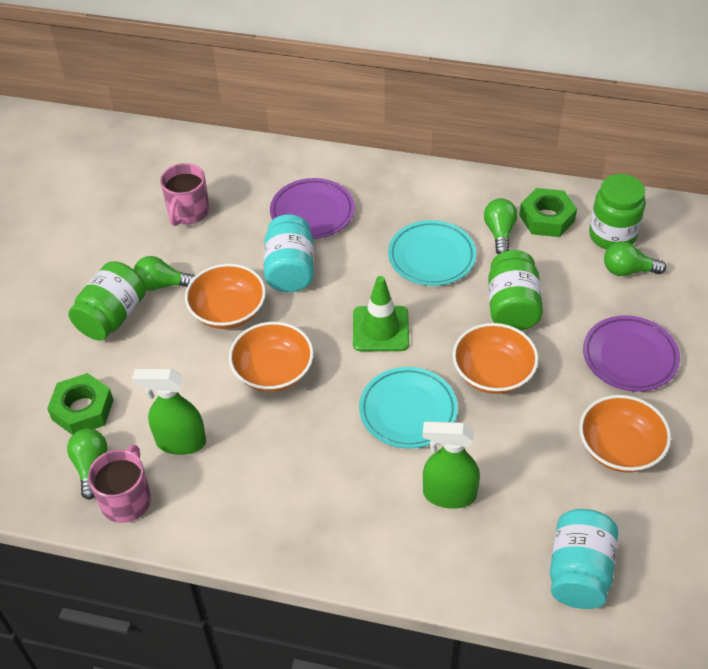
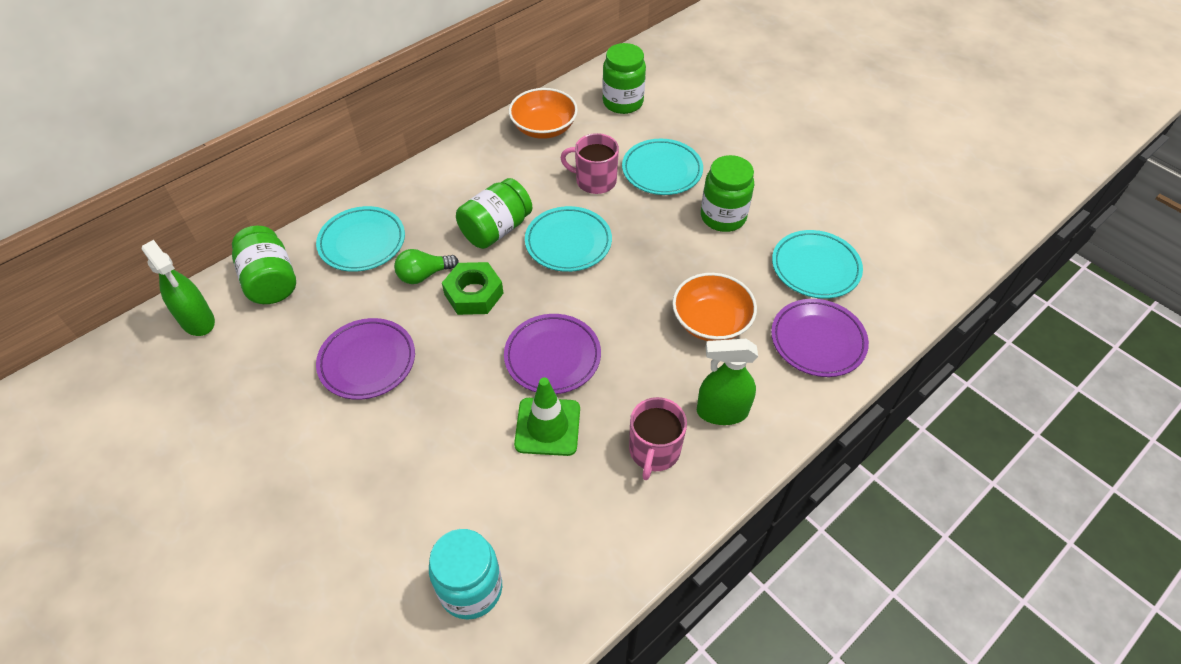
green jar: 3 -> 4
green light bulb: 4 -> 1
green nut: 2 -> 1
orange bowl: 4 -> 2
purple plate: 2 -> 3
turquoise jar: 2 -> 1
turquoise plate: 2 -> 4

